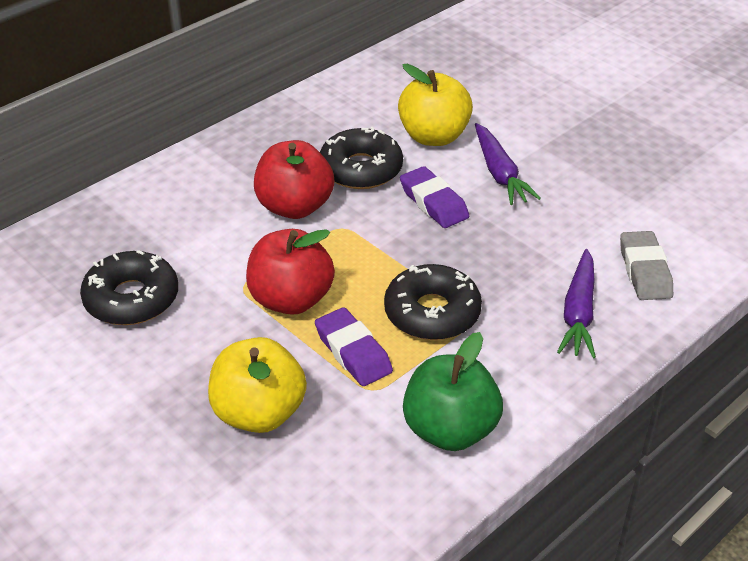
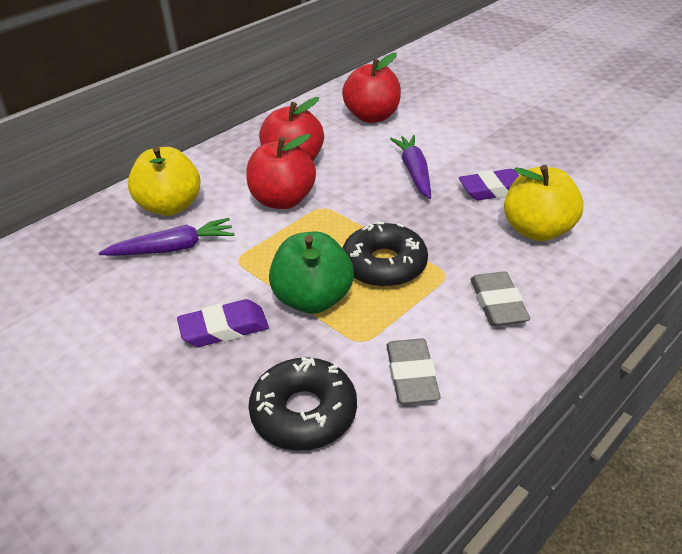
black donut: 3 -> 2
grey eraser: 1 -> 2
red apple: 2 -> 3

